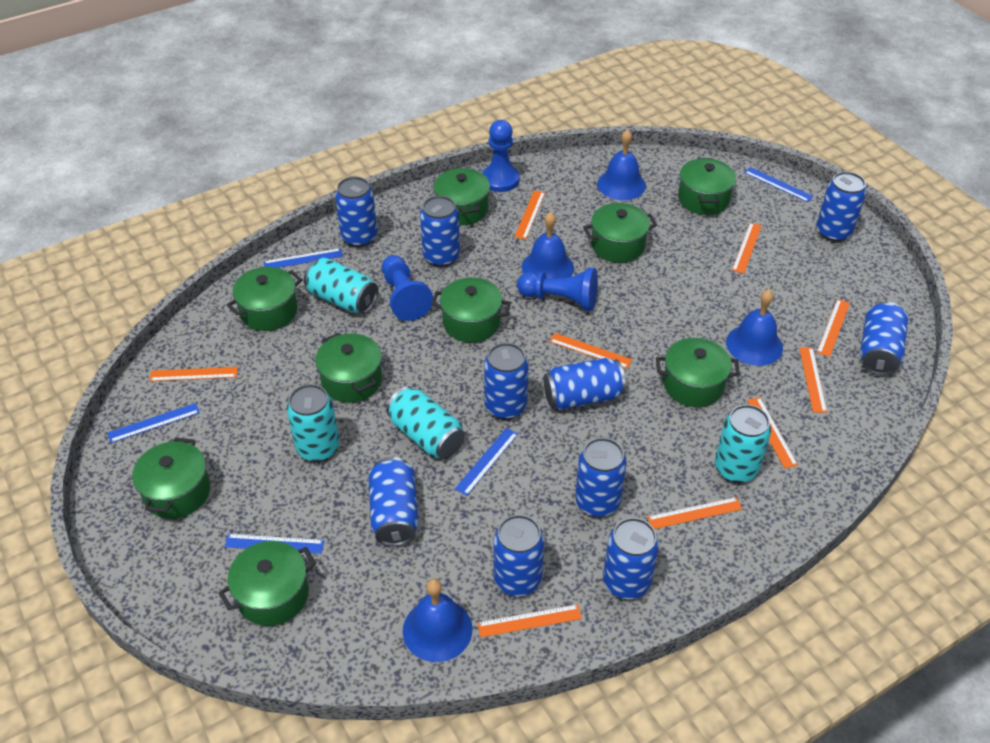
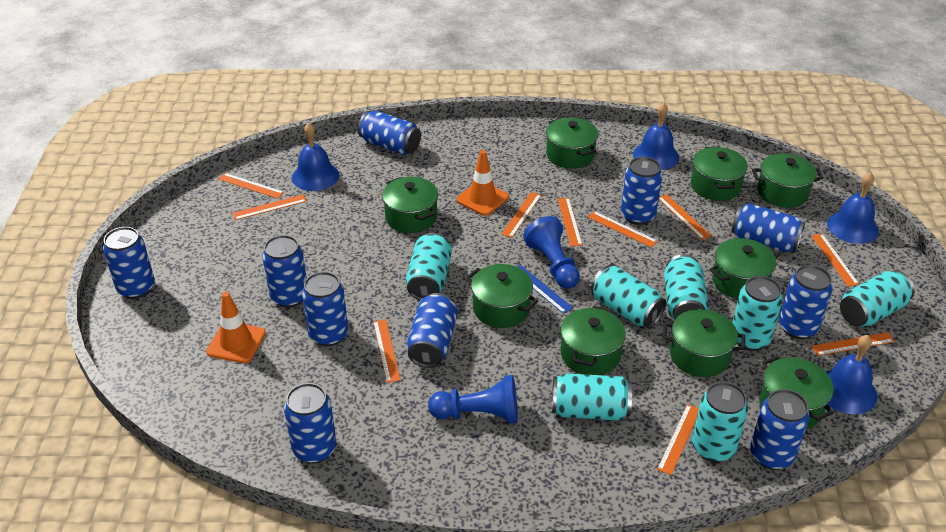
blue pawn: 3 -> 2
blue ruler: 5 -> 1
orange ruler: 9 -> 10
orange traffic cone: 0 -> 2
turquoise can: 4 -> 7

